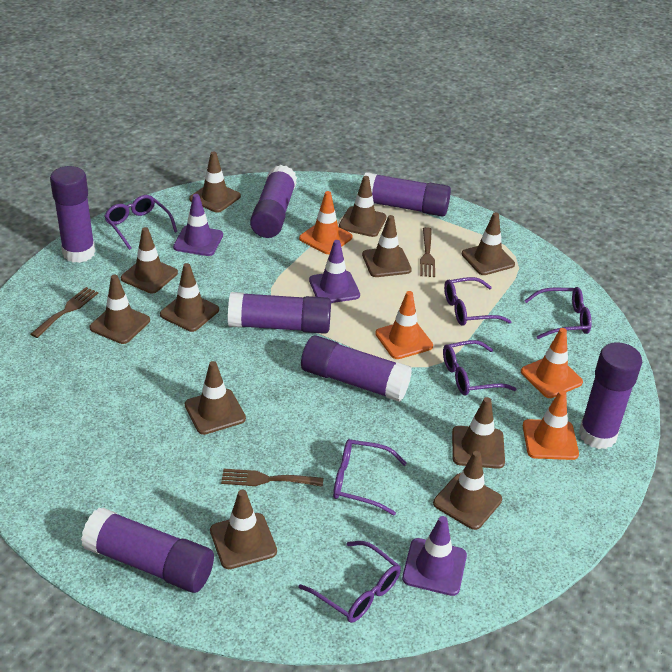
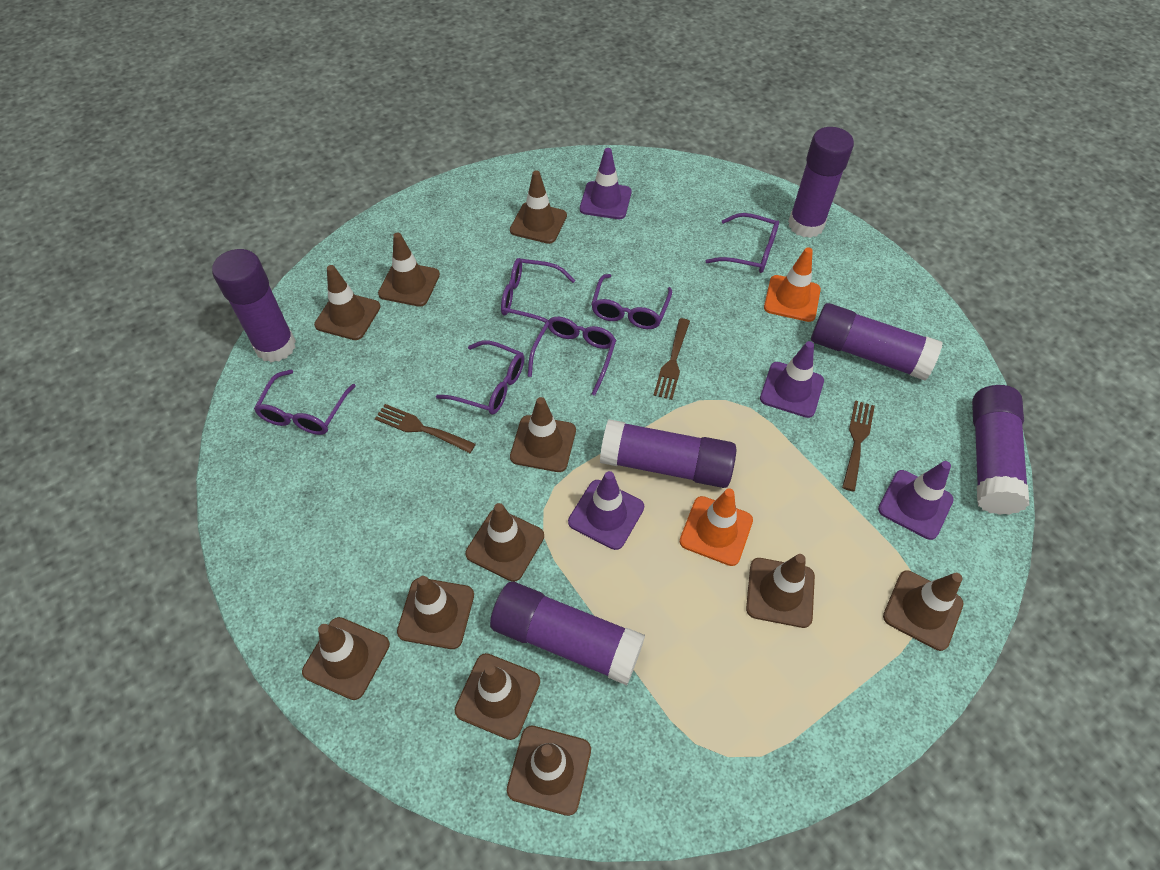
orange traffic cone: 4 -> 2
purple glue stick: 7 -> 6
purple traffic cone: 3 -> 4

